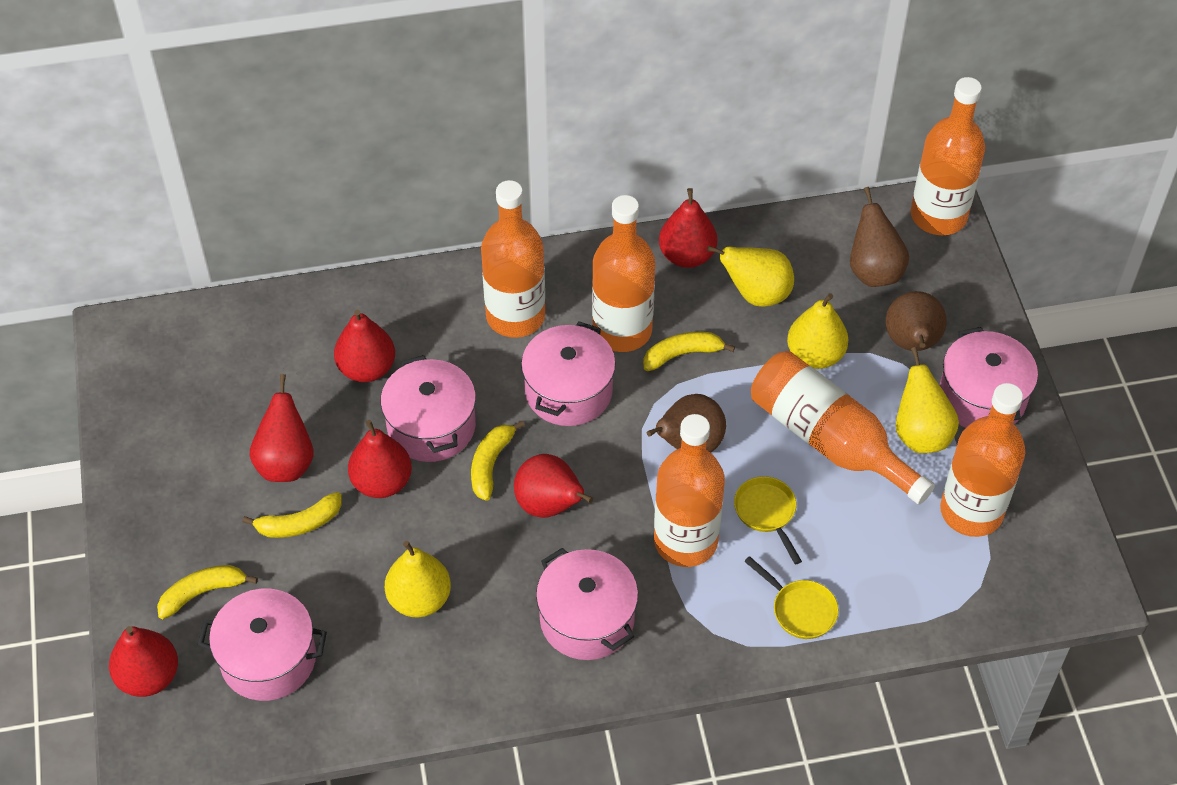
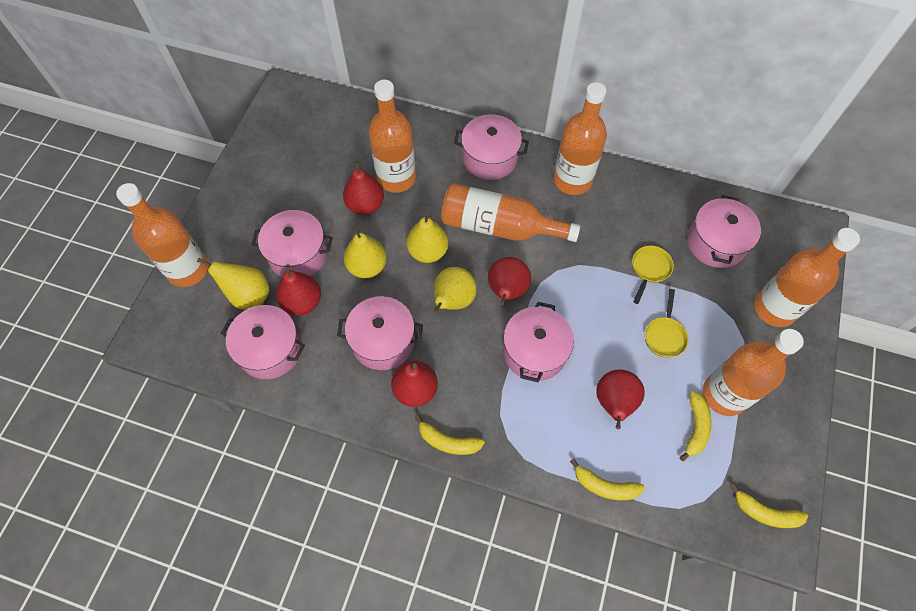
brown pear: 3 -> 0
pink pot: 5 -> 6
red pear: 6 -> 5

